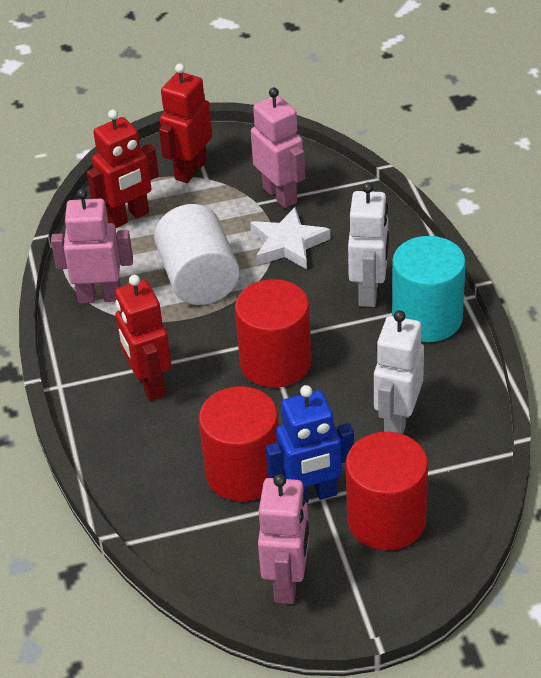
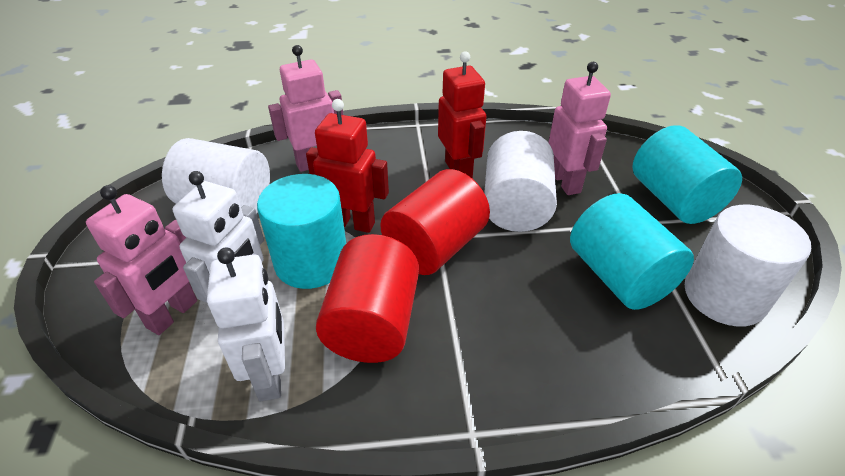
blue robot: 1 -> 0
red cylinder: 3 -> 2
red robot: 3 -> 2
turquoise cylinder: 1 -> 3
white cylinder: 1 -> 3
white star: 1 -> 0

